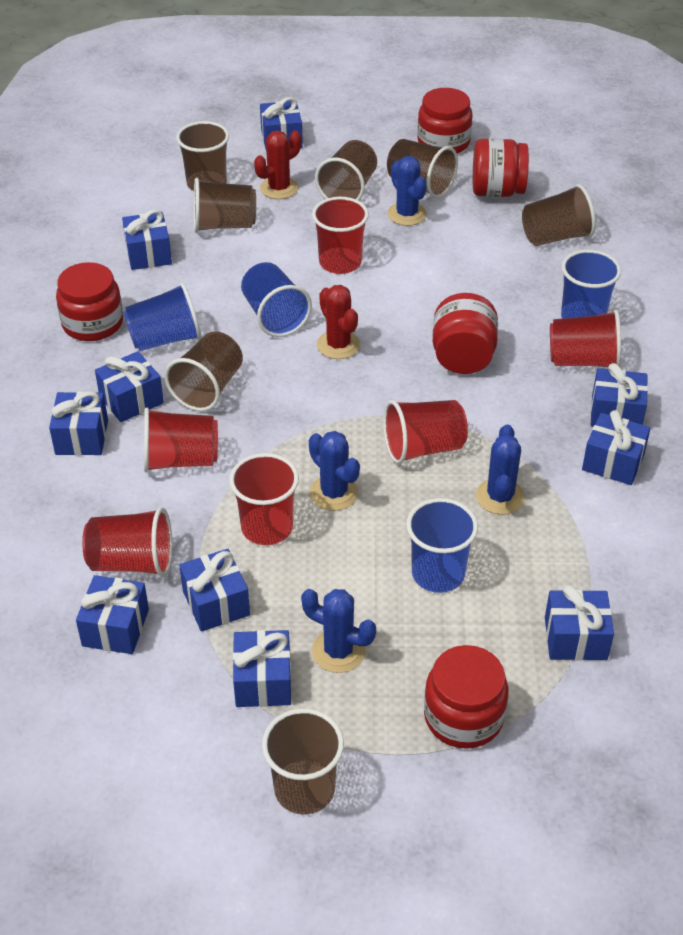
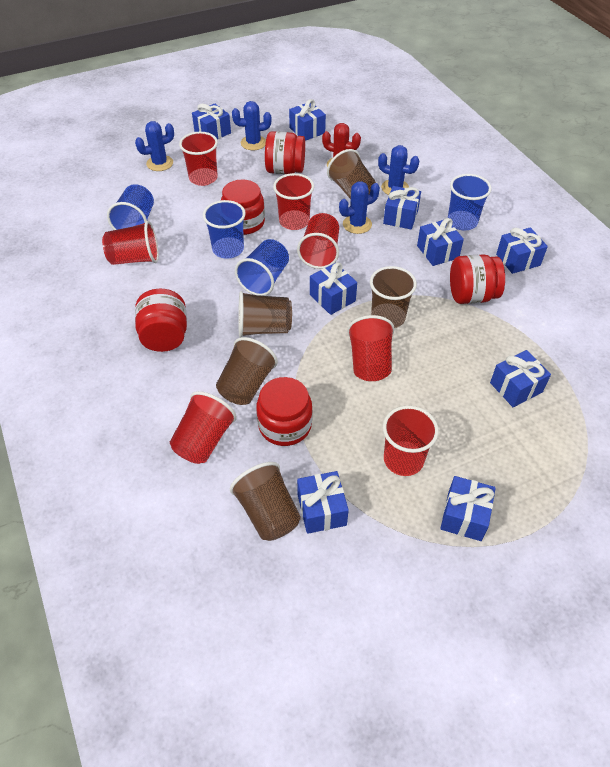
blue gift: 10 -> 9
brown cup: 7 -> 5
red cactus: 2 -> 1
red cup: 6 -> 7

